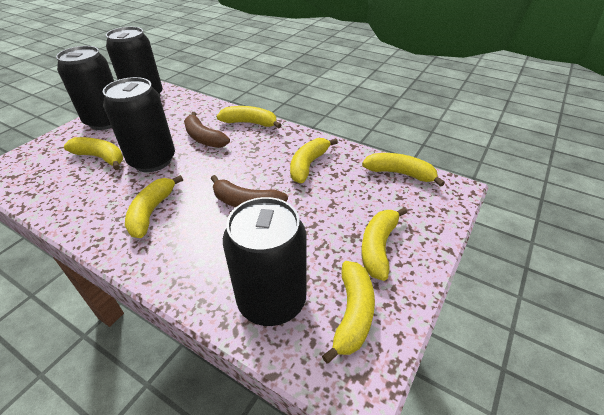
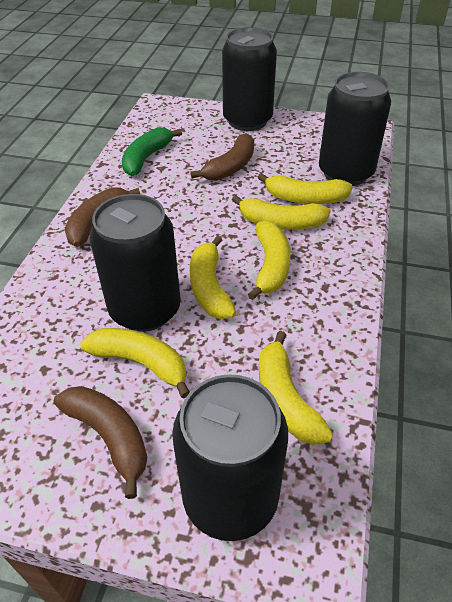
brown banana: 2 -> 3
green banana: 0 -> 1
yellow banana: 7 -> 6

